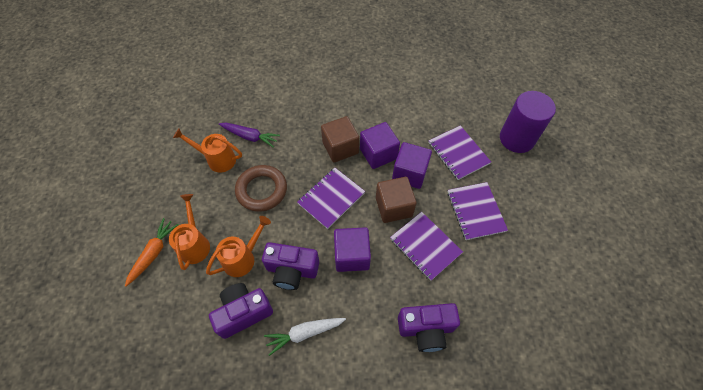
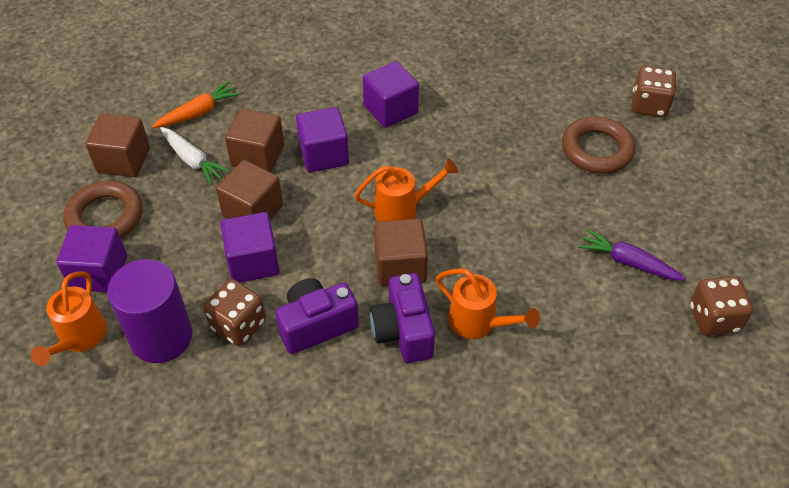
brown cube: 2 -> 4
brown dice: 0 -> 3
brown ring: 1 -> 2
purple camera: 3 -> 2
purple cube: 3 -> 4
purple notebook: 4 -> 0

